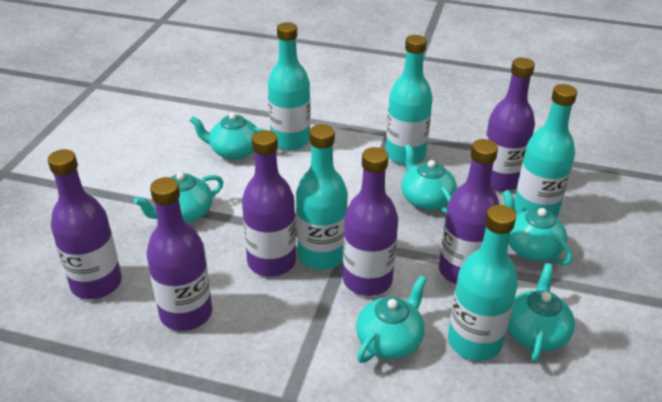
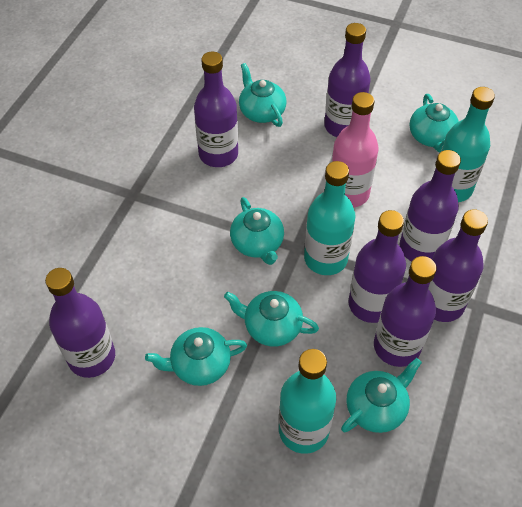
pink bottle: 0 -> 1
purple bottle: 6 -> 7
turquoise bottle: 5 -> 3

